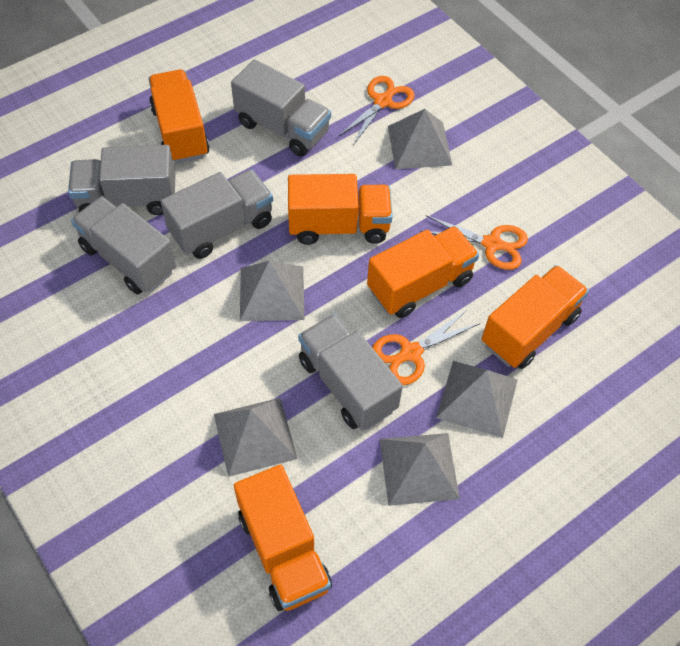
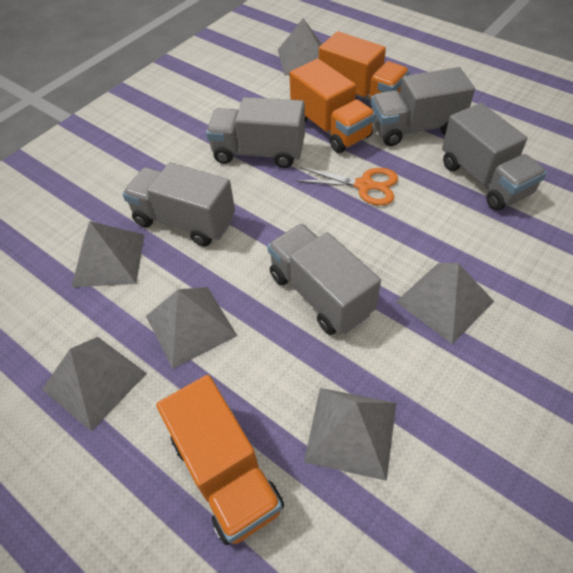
grey pyramid: 5 -> 6
orange scissors: 3 -> 1
orange truck: 5 -> 3

